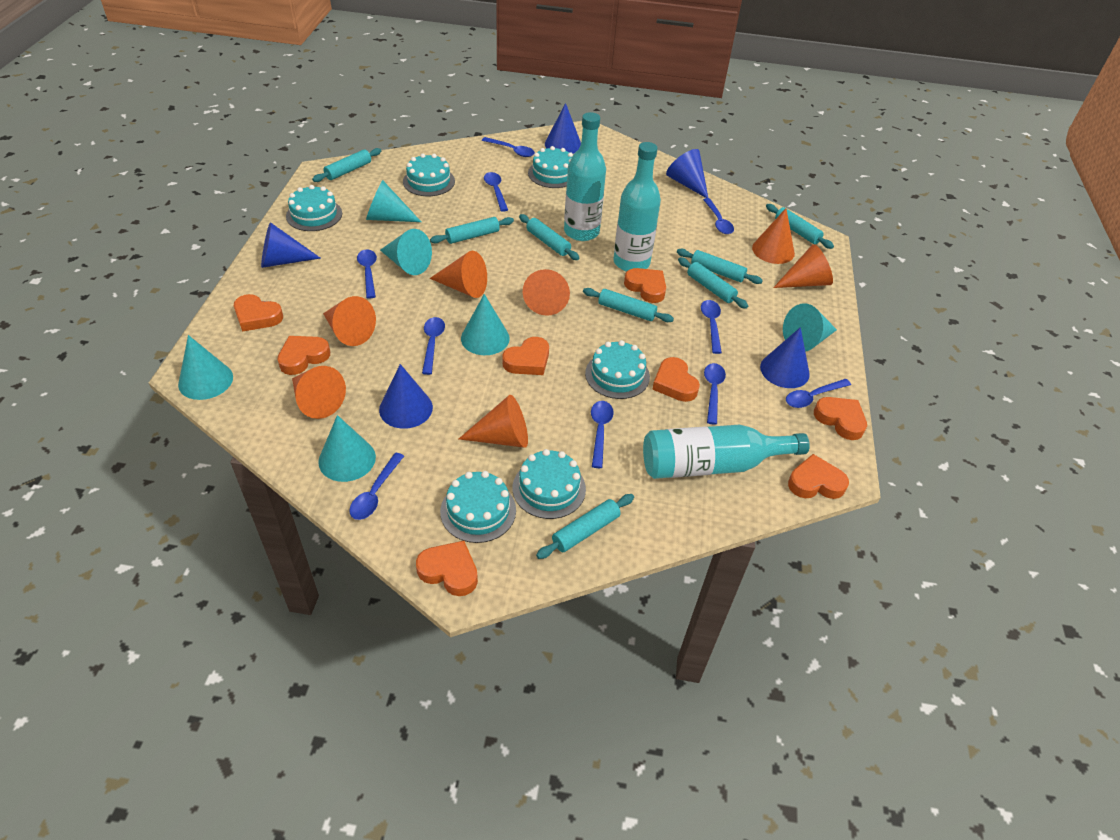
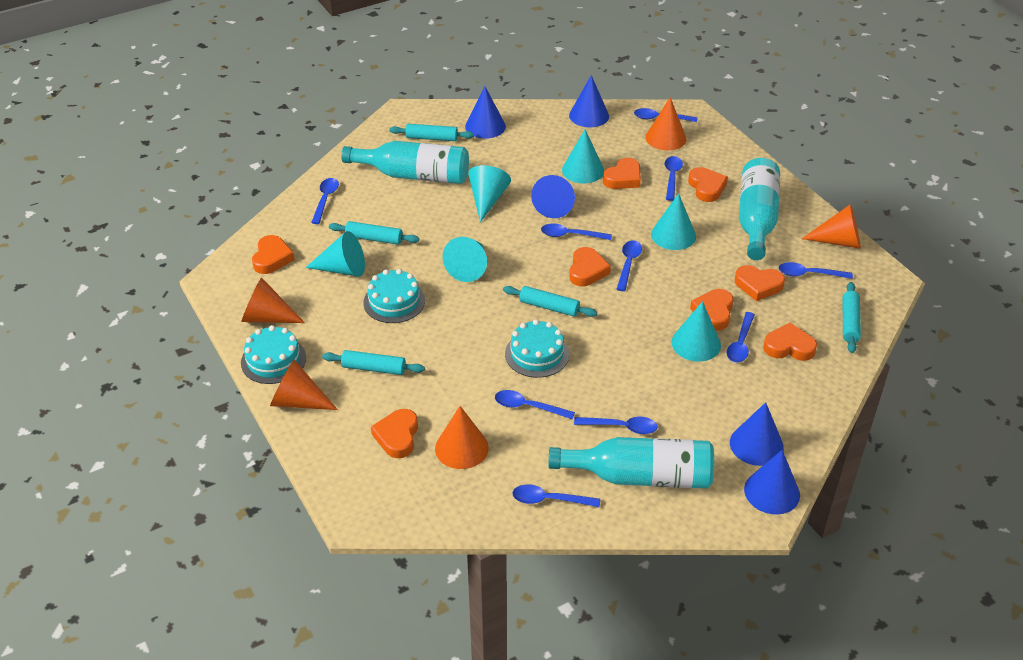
orange cone: 7 -> 5
turquoise cake: 6 -> 3
turquoise rolling pin: 8 -> 5

